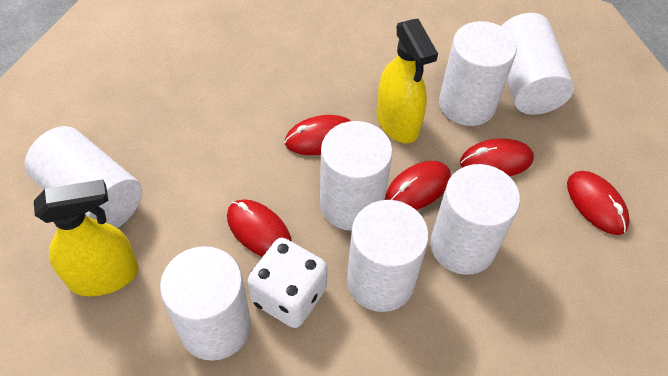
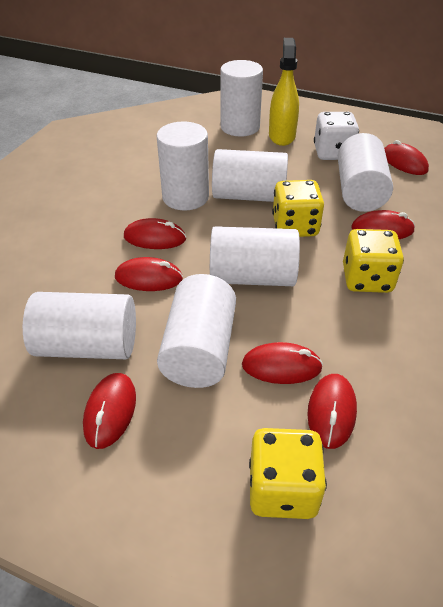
red mouse: 5 -> 7
yellow dice: 0 -> 3
yellow spray bottle: 2 -> 1

